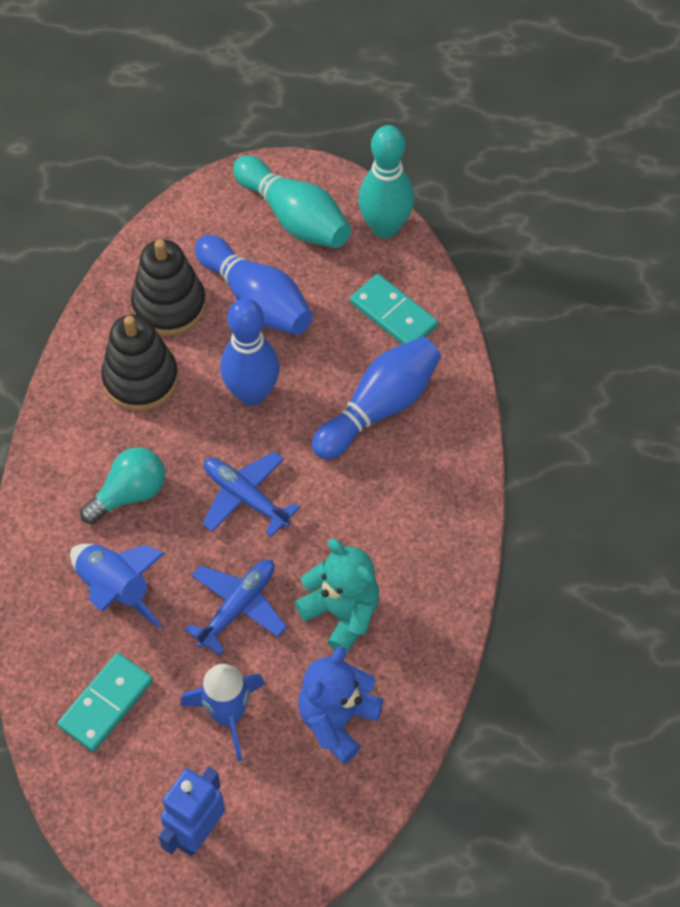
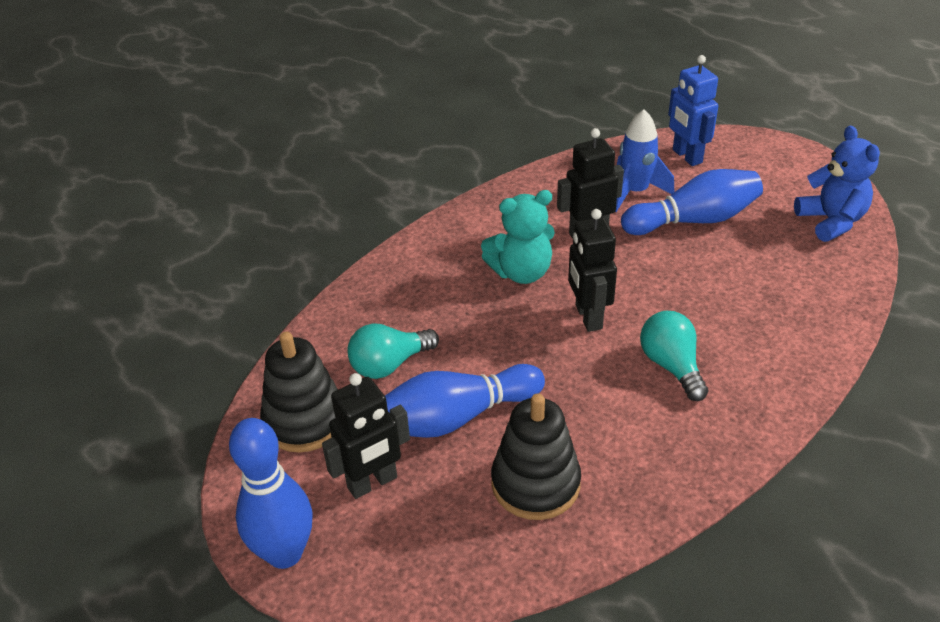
black robot: 0 -> 3
blue plane: 2 -> 0
blue rocket: 2 -> 1
turquoise bowling pin: 2 -> 0
turquoise domino: 2 -> 0
turquoise light bulb: 1 -> 2

